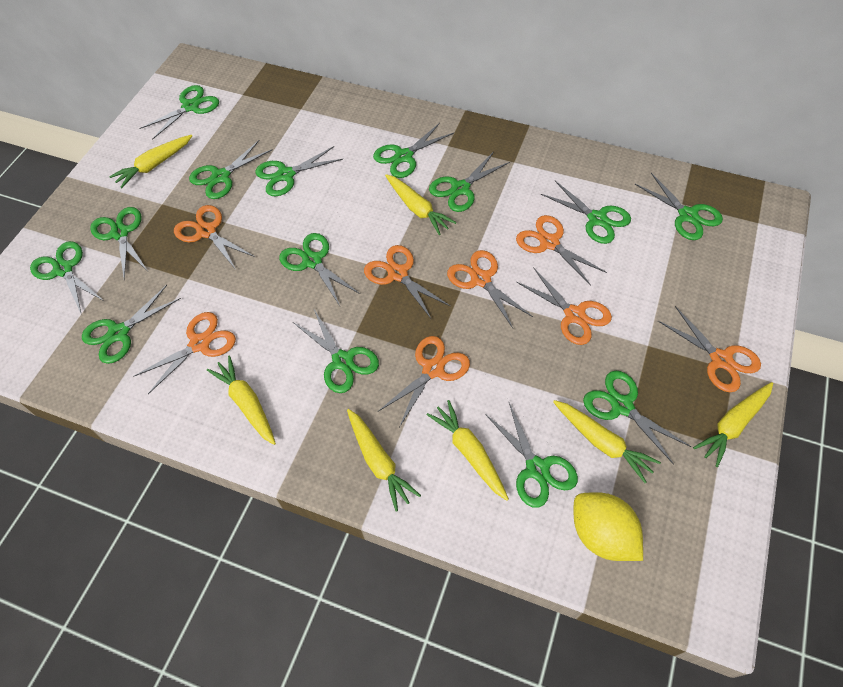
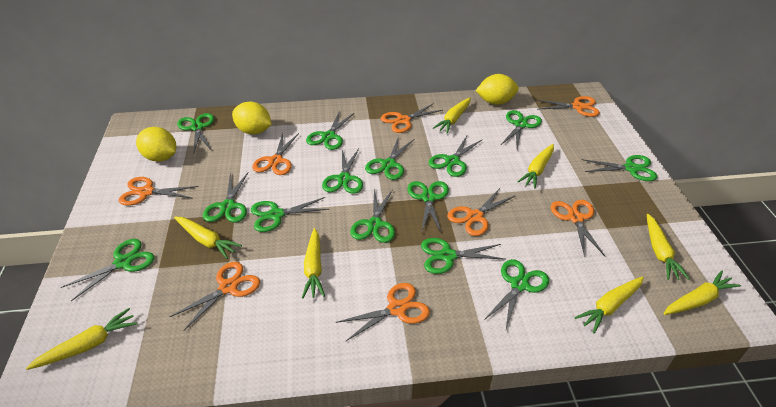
yellow carrot: 7 -> 8
yellow lemon: 1 -> 3

